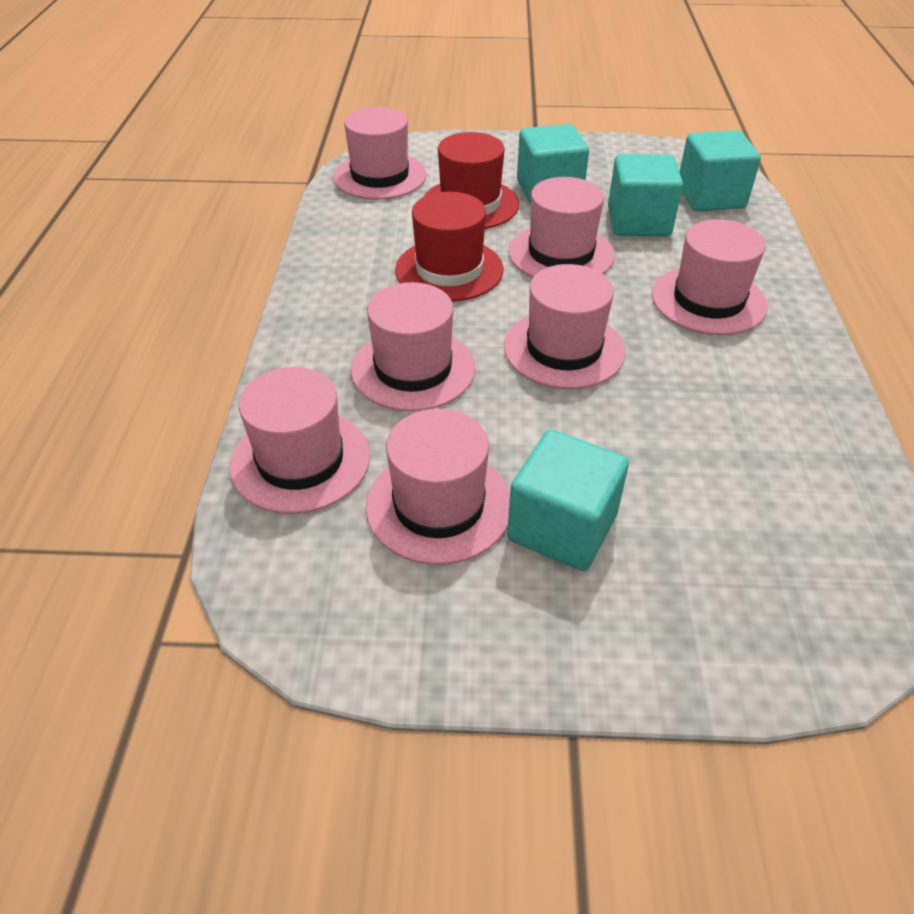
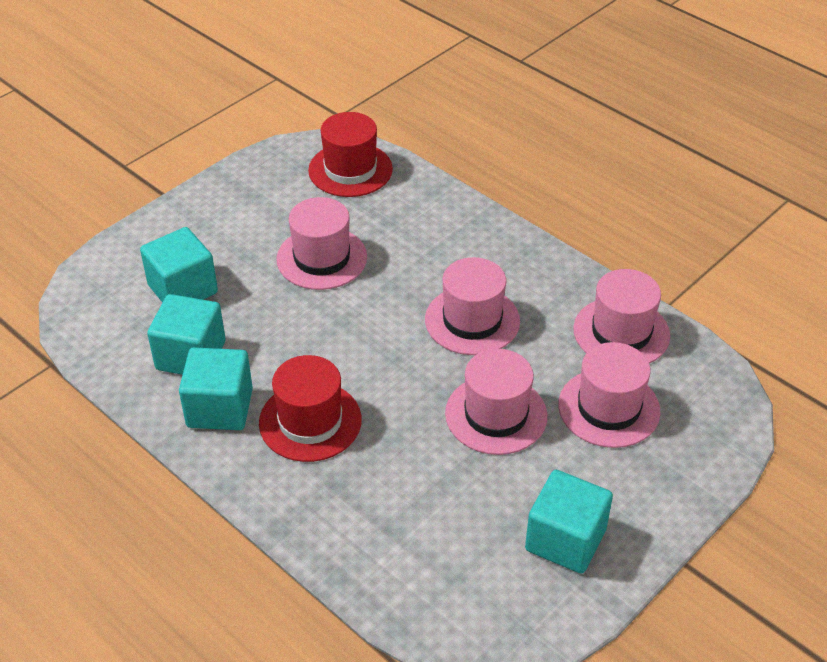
pink hat: 7 -> 5

